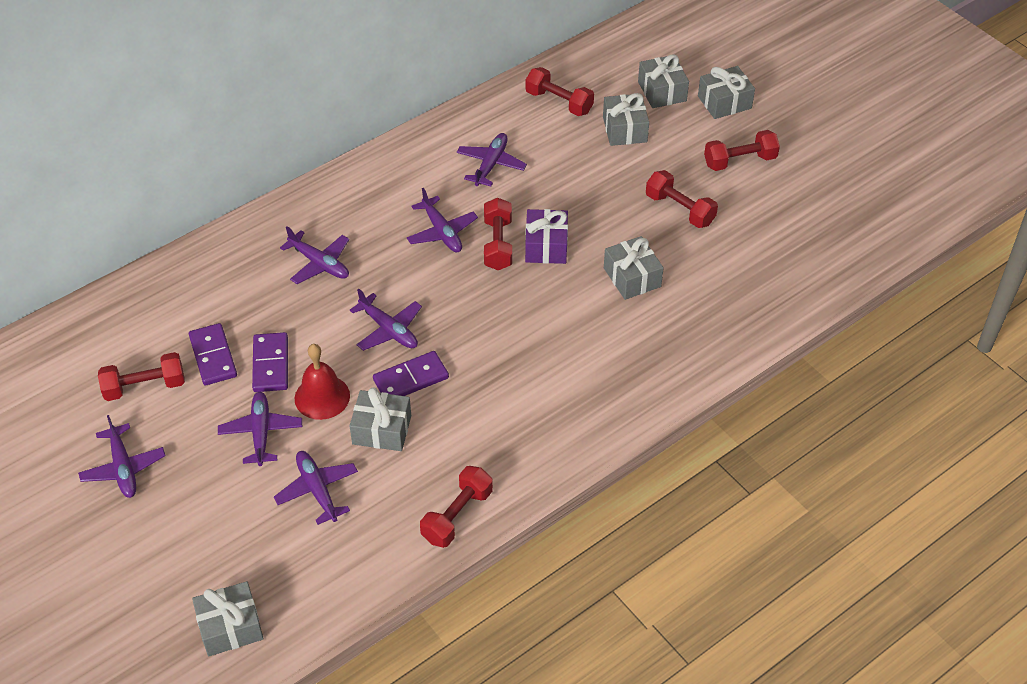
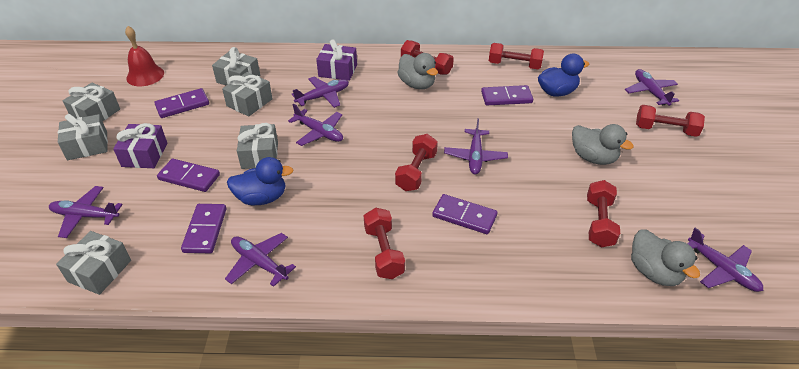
blue duck: 0 -> 2
grey duck: 0 -> 3
purple domino: 3 -> 5
purple gift: 1 -> 2

